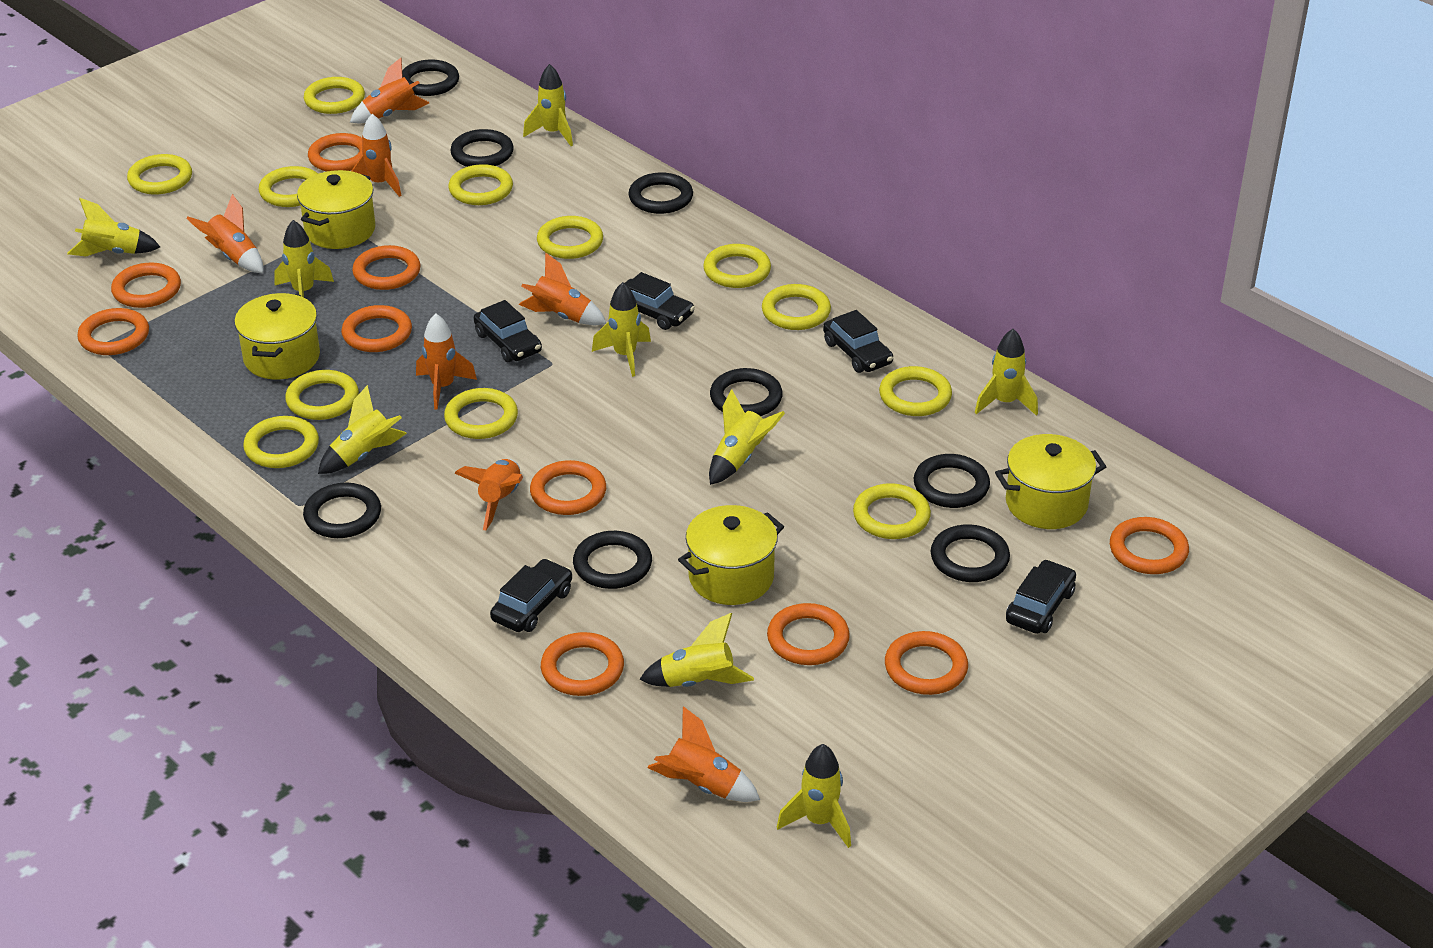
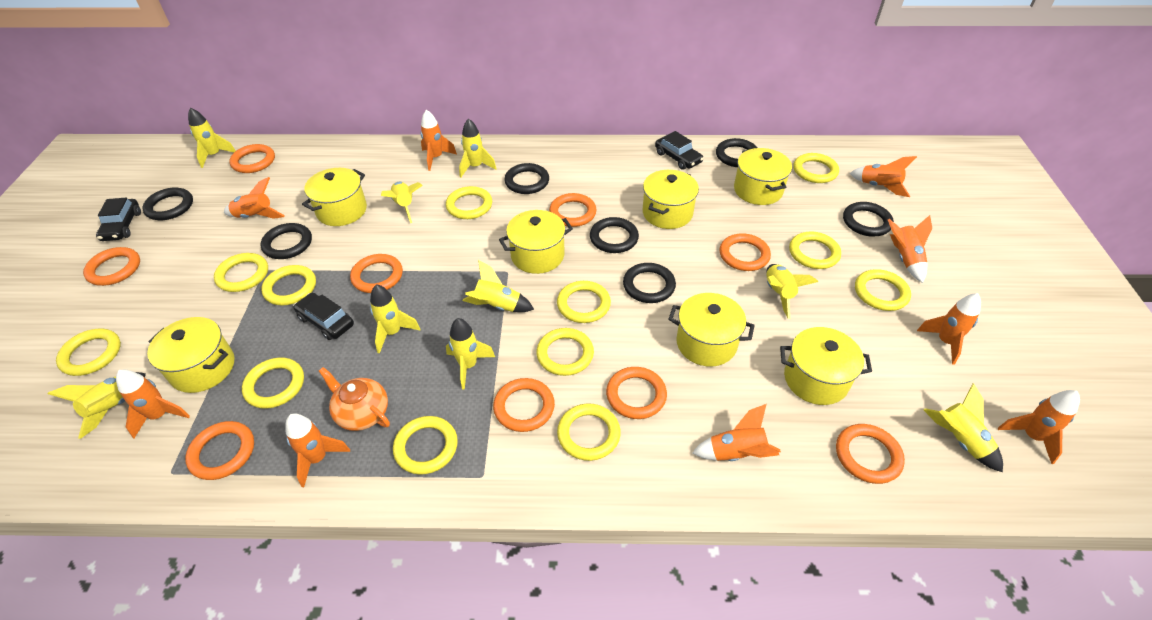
black car: 5 -> 3
black ring: 8 -> 7
orange ring: 10 -> 9
orange rocket: 7 -> 9
orange teapot: 0 -> 1
yellow pot: 4 -> 7

